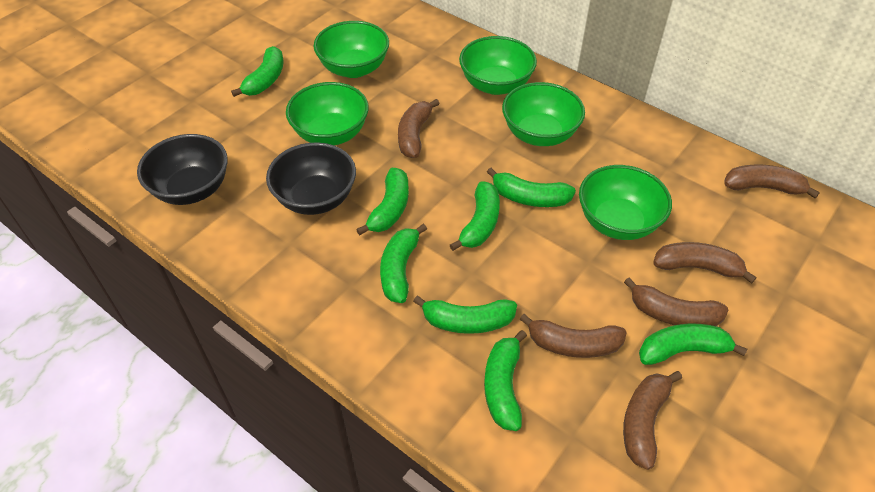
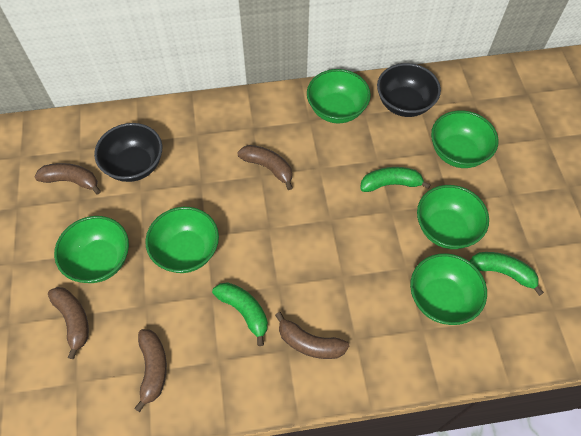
brown banana: 6 -> 5
green banana: 8 -> 3
green bowl: 5 -> 6

